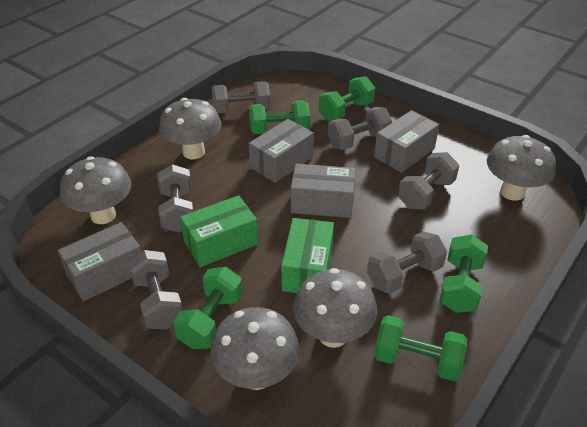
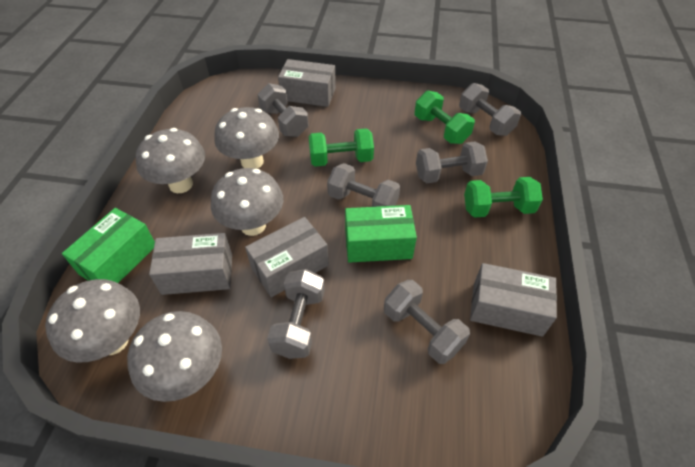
green dumbbell: 5 -> 3

